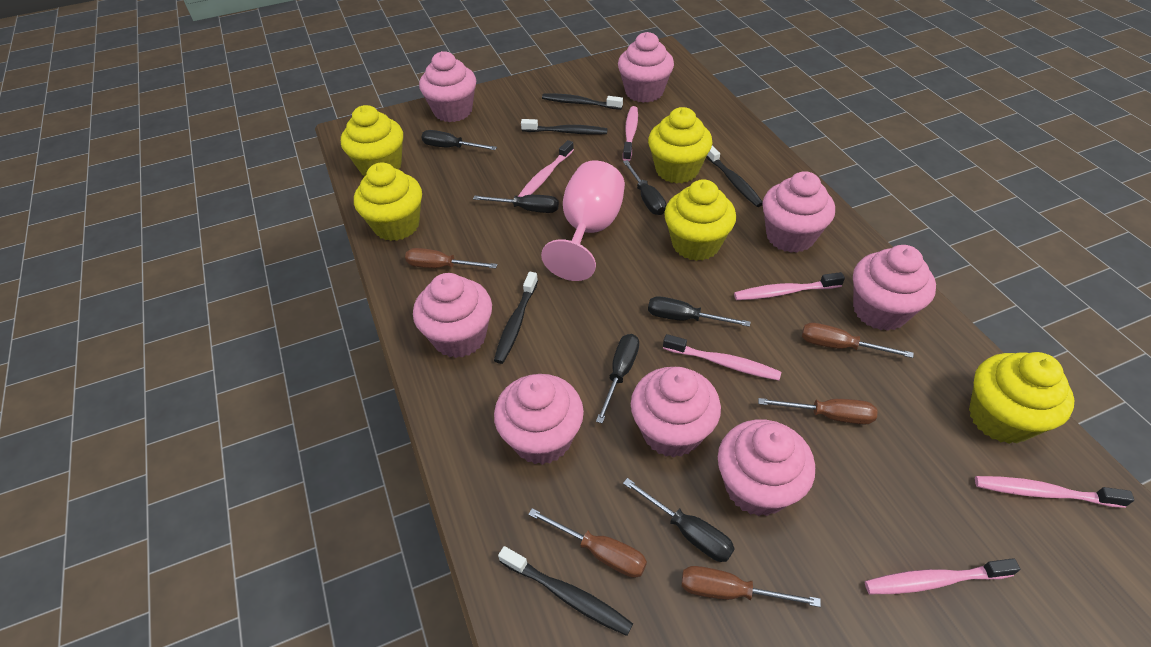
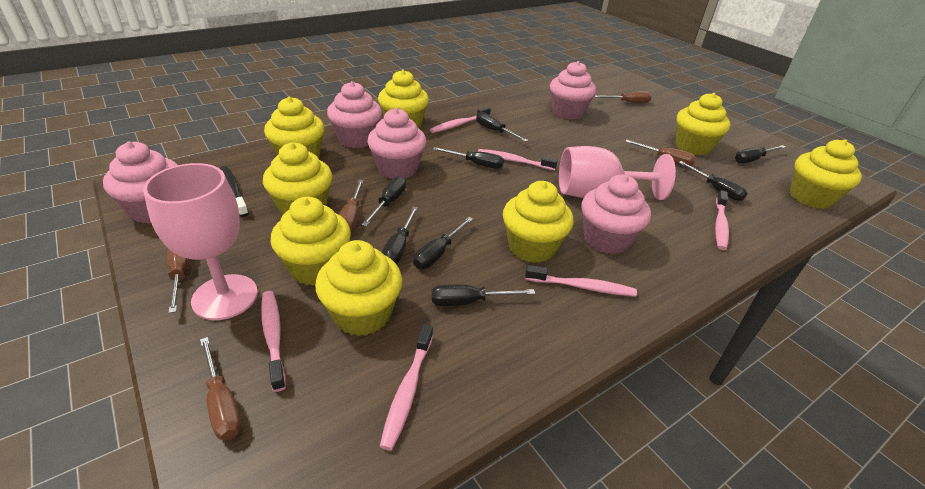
black screwdriver: 6 -> 8
black toothbrush: 5 -> 1
pink cupcake: 8 -> 5
pink goblet: 1 -> 2
yellow cupcake: 5 -> 8

